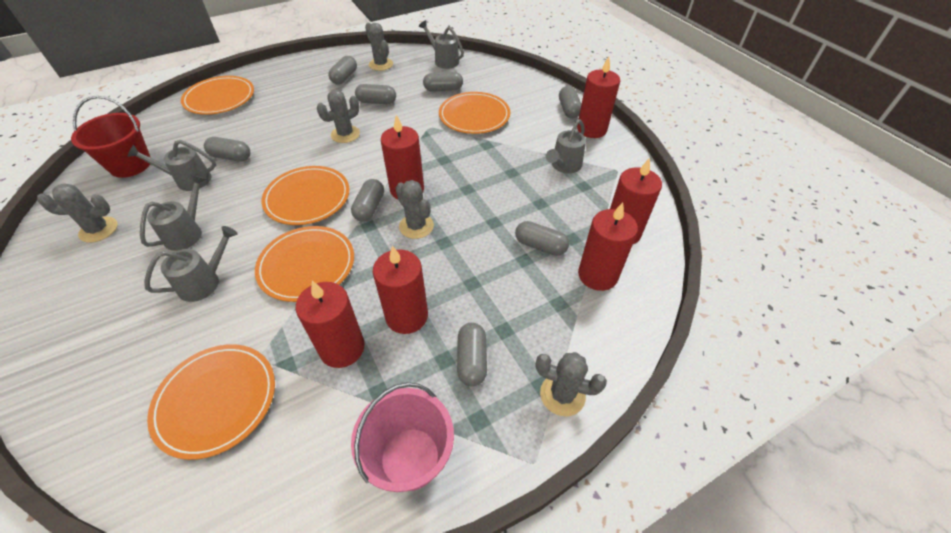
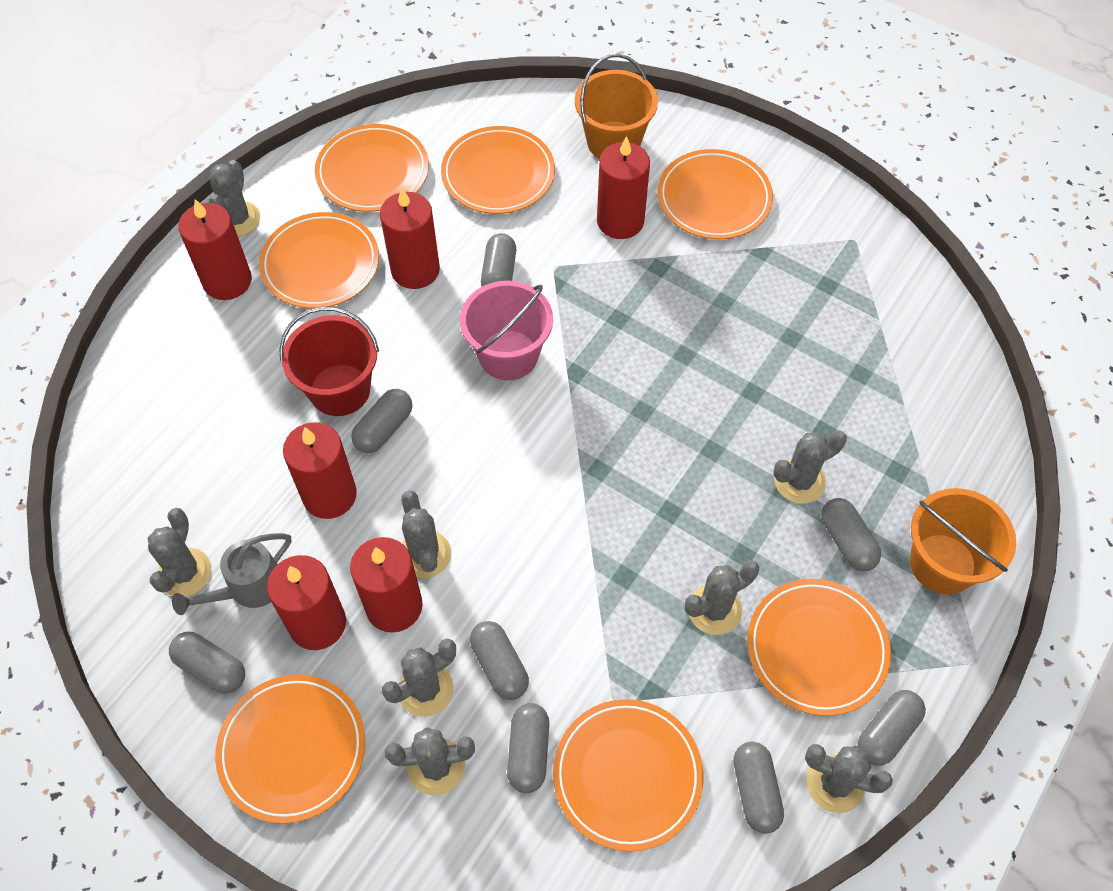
grey cactus: 5 -> 8
grey watering can: 5 -> 1
orange bucket: 0 -> 2
orange plate: 5 -> 7

